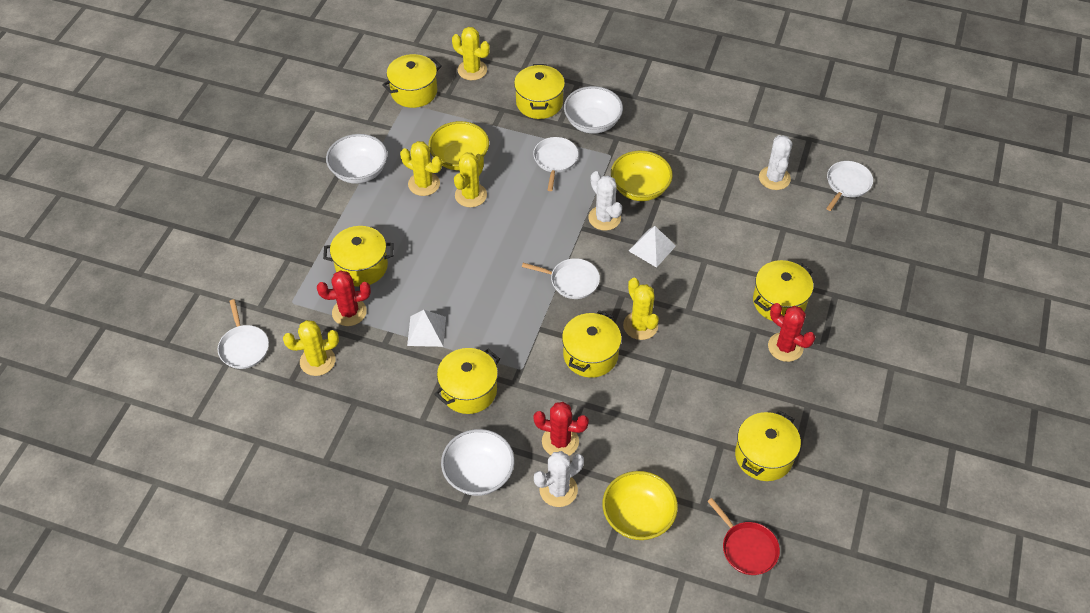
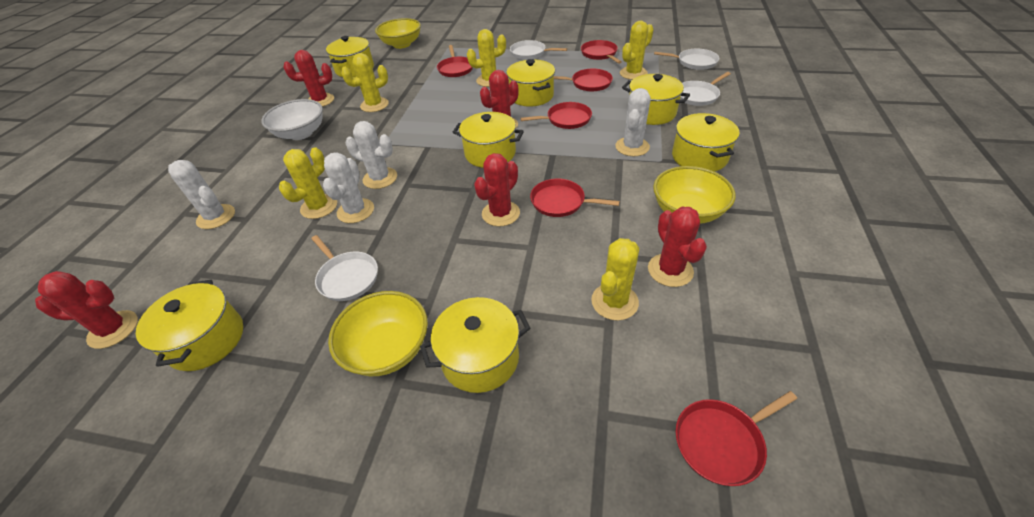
red cactus: 3 -> 5
red pan: 1 -> 6
white bowl: 3 -> 1
white cactus: 3 -> 4
white pyramid: 2 -> 0

